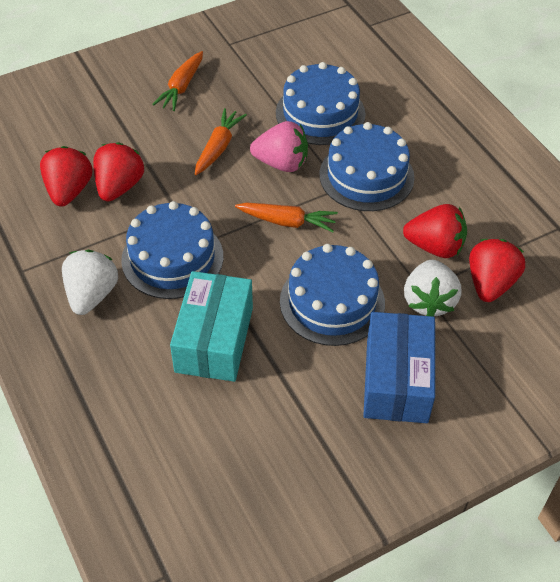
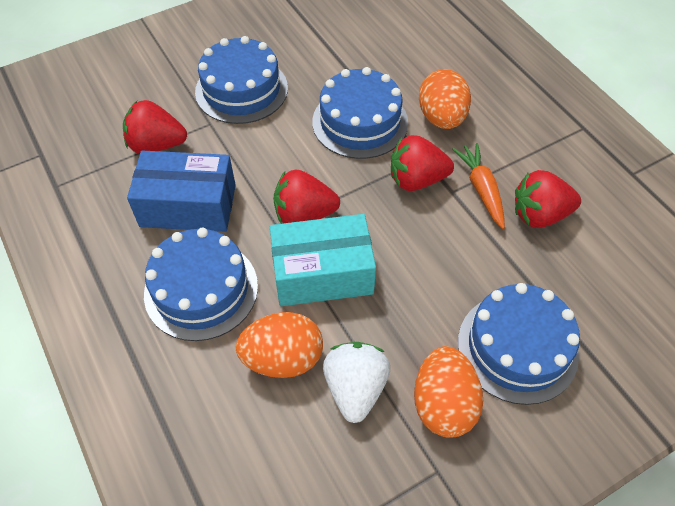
orange carrot: 3 -> 1
orange egg: 0 -> 3
pink strawberry: 1 -> 0
white strawberry: 2 -> 1

